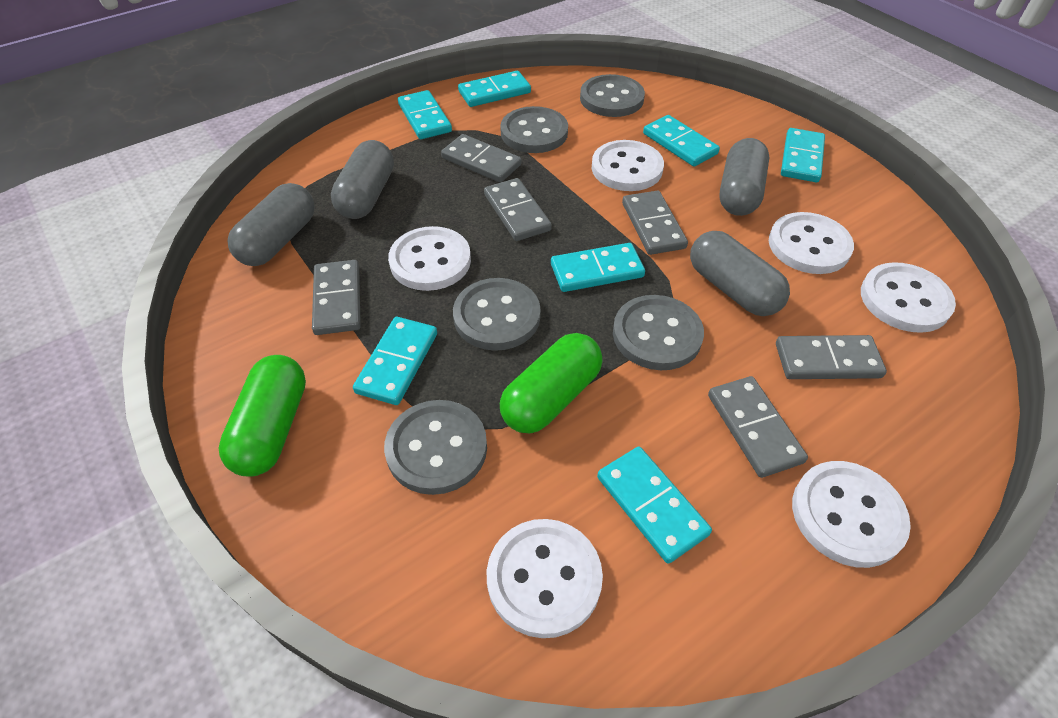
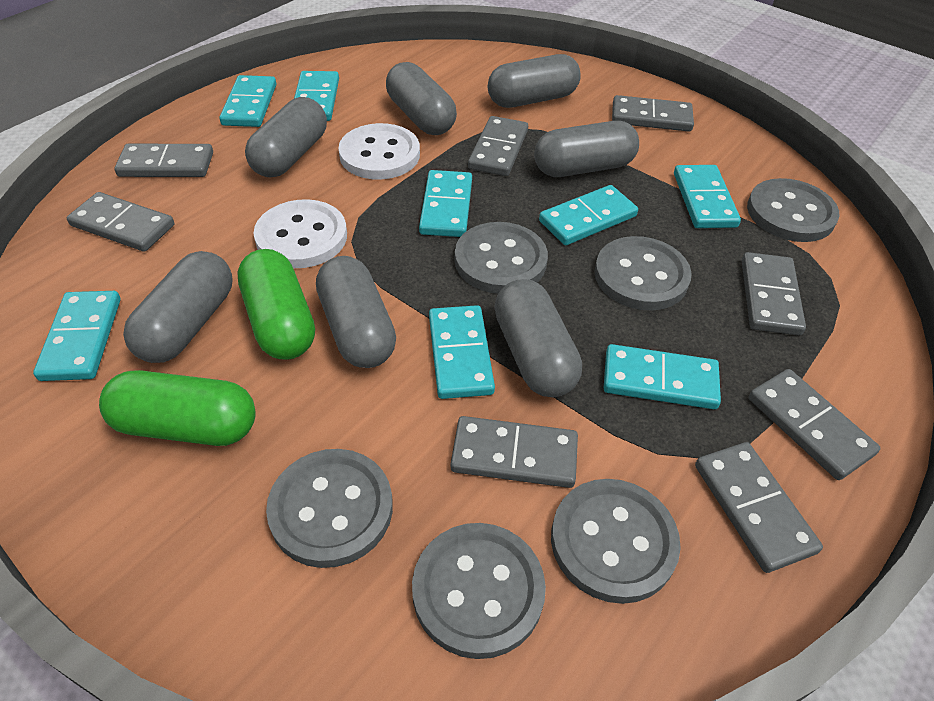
grey button: 5 -> 6
grey capsule: 4 -> 7
grey domino: 6 -> 8
turquoise domino: 7 -> 8
white button: 6 -> 2

